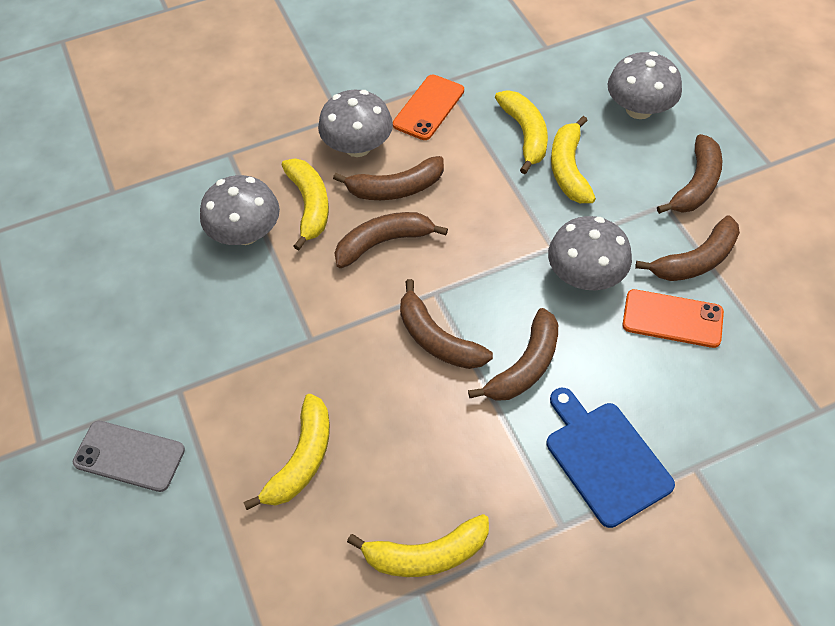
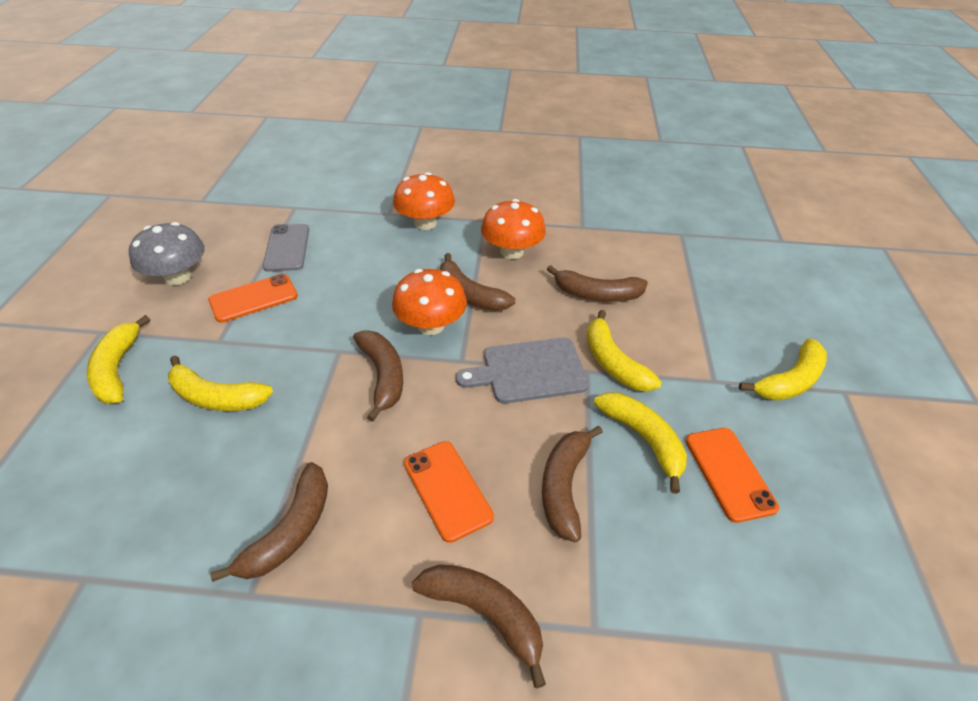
blue cutting board: 1 -> 0
grey cutting board: 0 -> 1
grey mushroom: 4 -> 1
orange mushroom: 0 -> 3
orange phone: 2 -> 3

